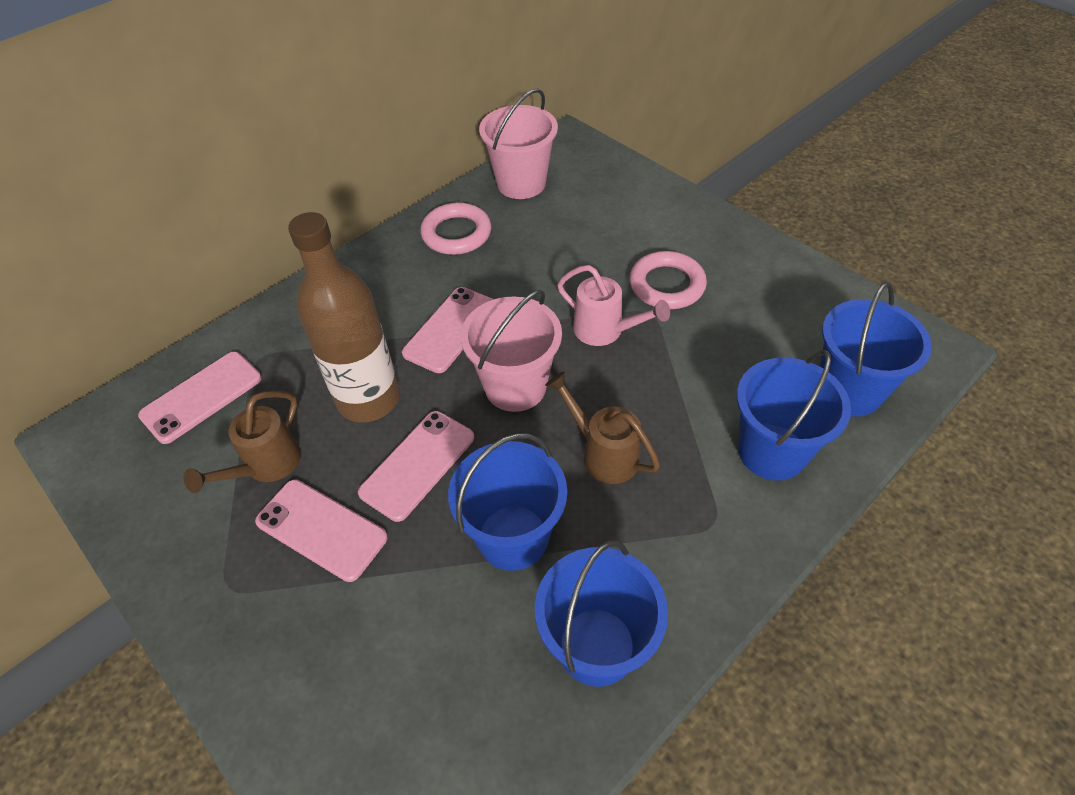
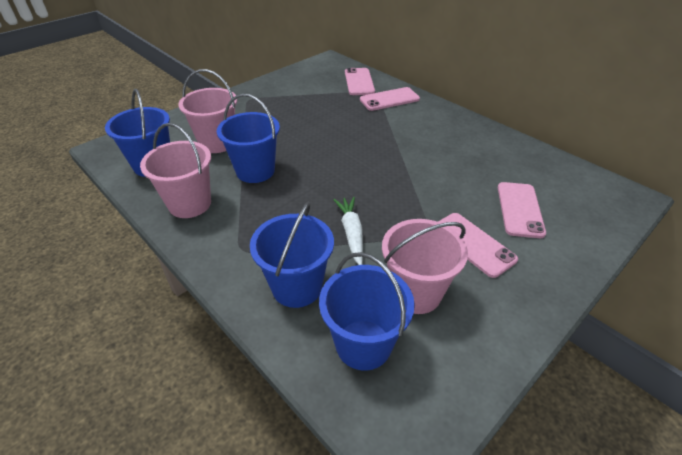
brown bottle: 1 -> 0
brown watering can: 2 -> 0
pink bucket: 2 -> 3
pink ring: 2 -> 0
pink watering can: 1 -> 0
white carrot: 0 -> 1

